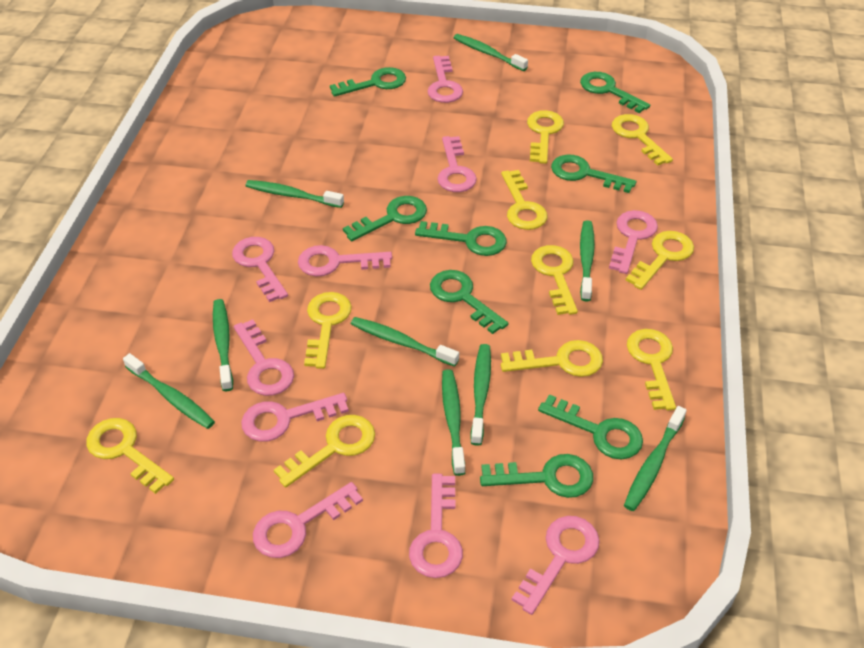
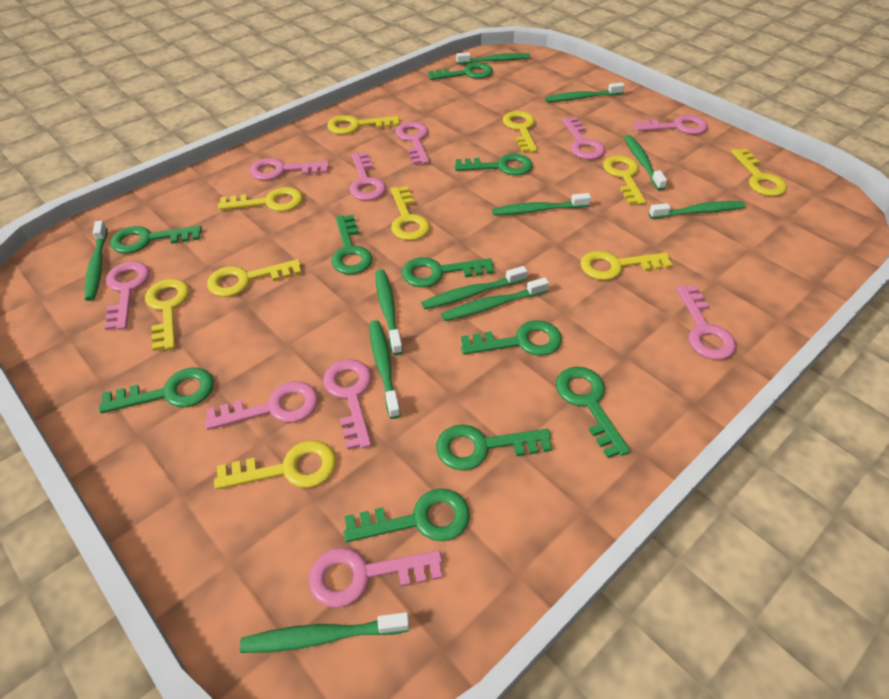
green key: 8 -> 10
green toothbrush: 9 -> 11

